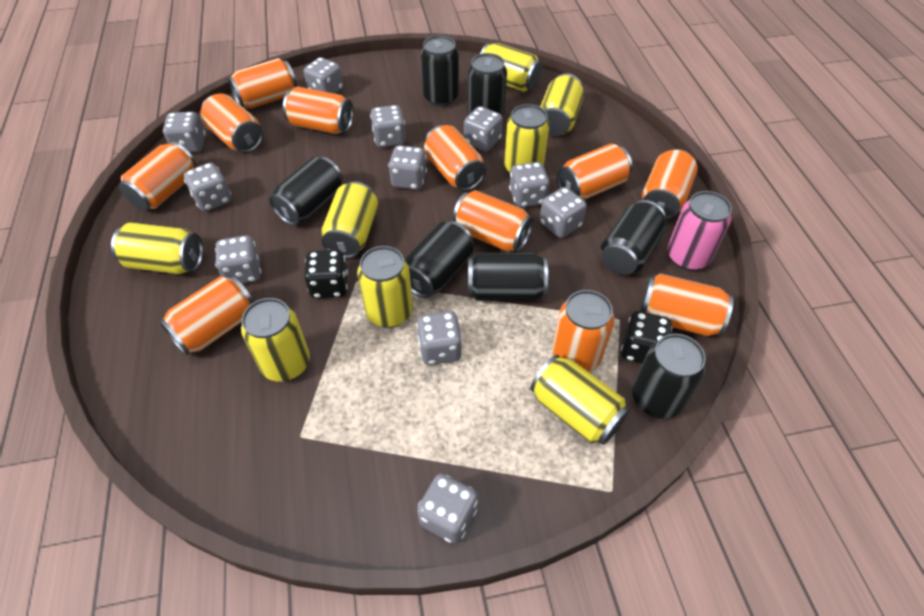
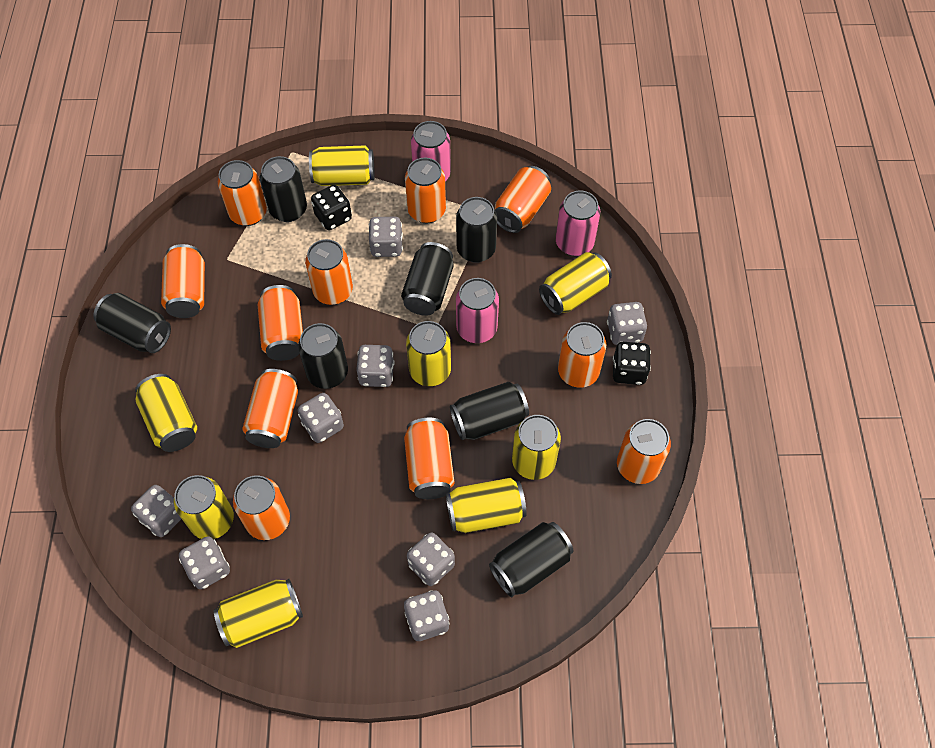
grey dice: 11 -> 8
pink can: 1 -> 3

